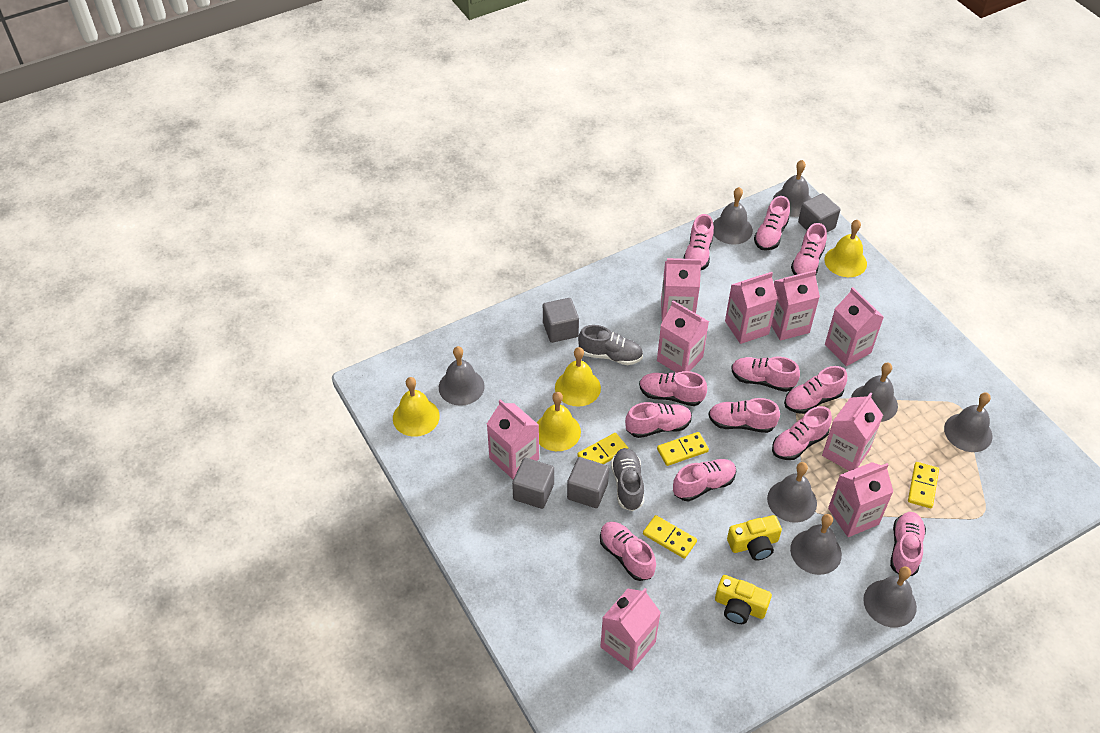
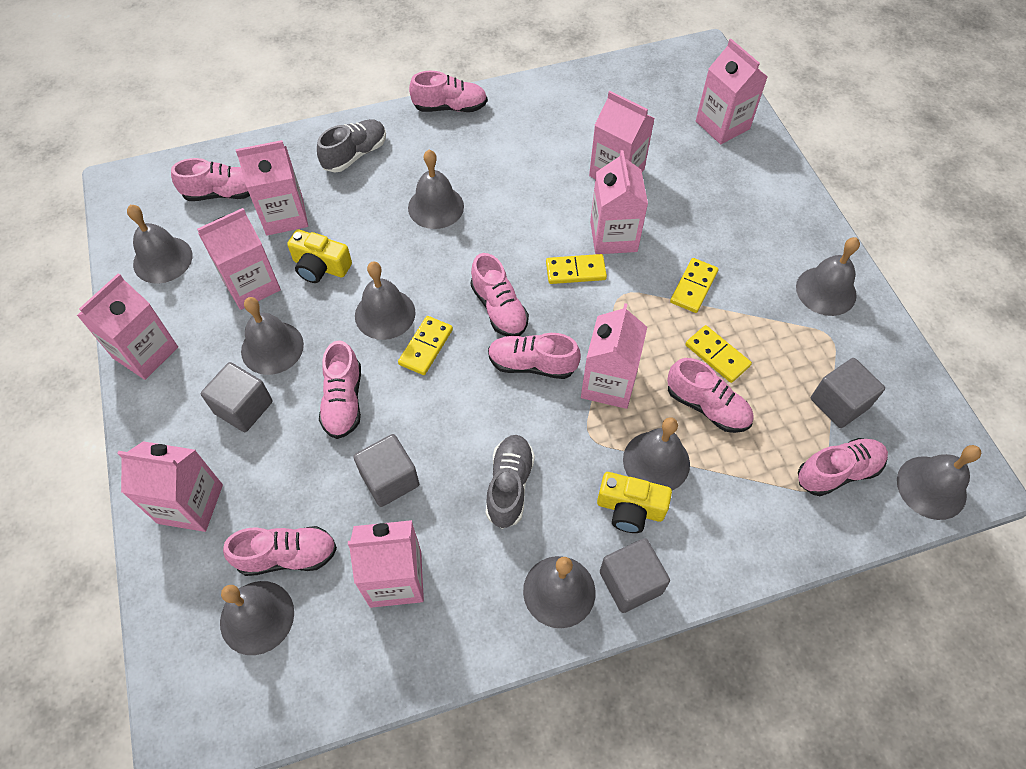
grey bell: 8 -> 9
pink shoe: 12 -> 8
yellow bell: 4 -> 0

